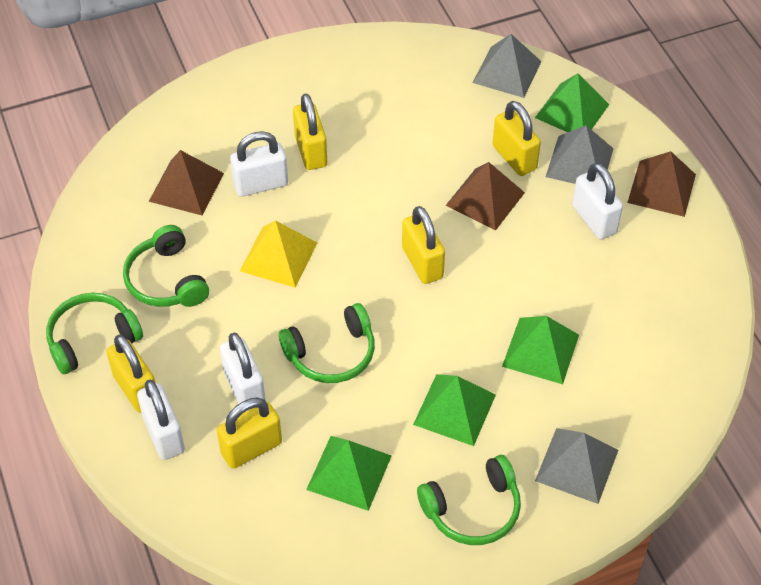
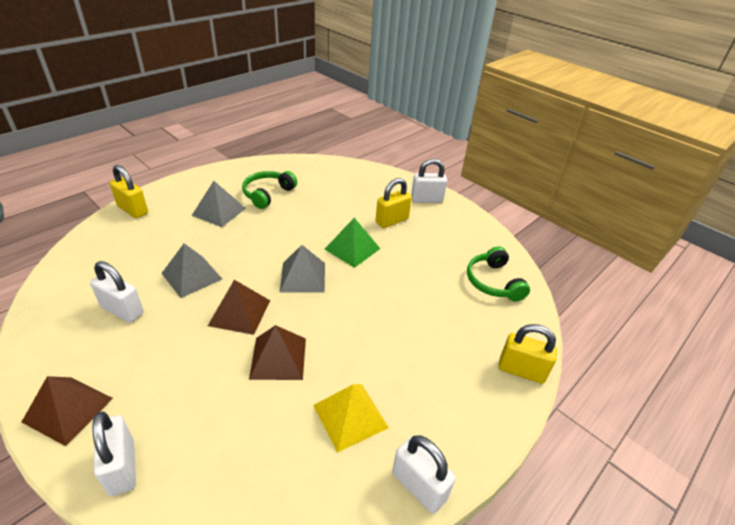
green headphones: 4 -> 2
green pyramid: 4 -> 1
yellow padlock: 5 -> 3

